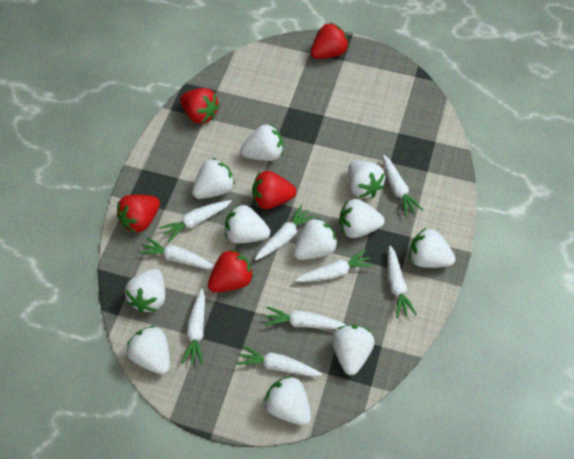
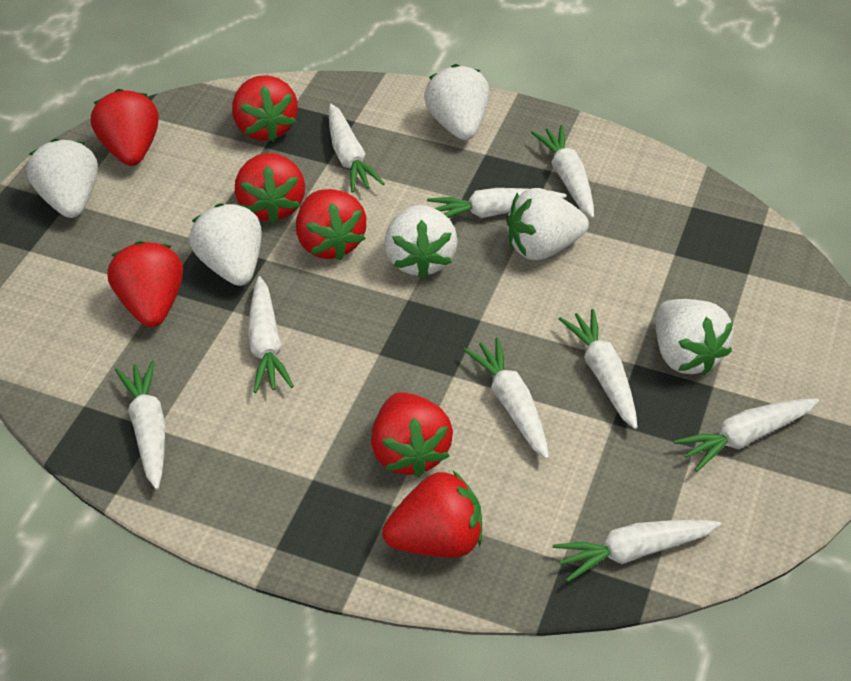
red strawberry: 5 -> 7
white strawberry: 11 -> 6

